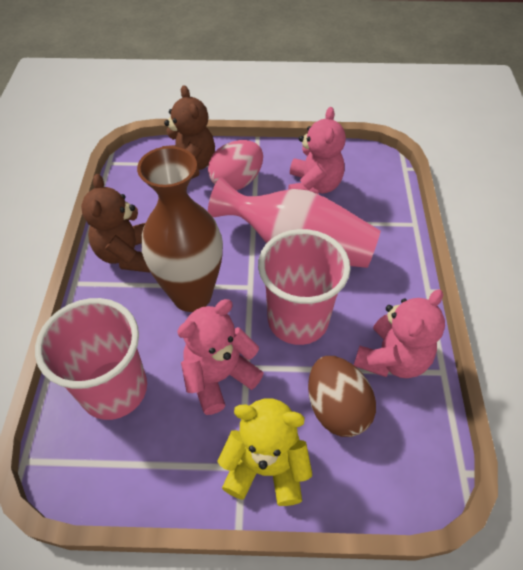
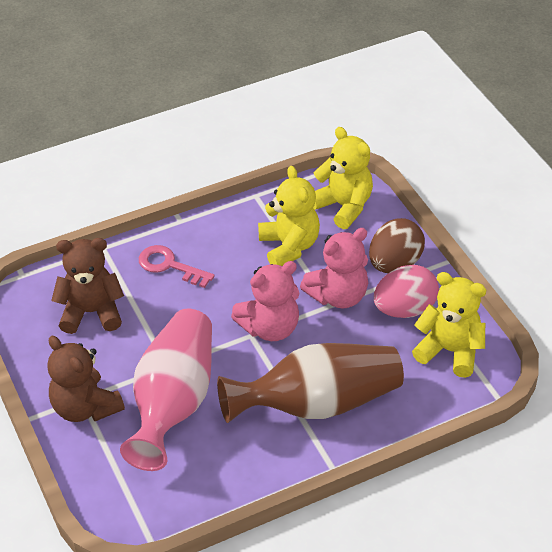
pink cup: 2 -> 0
pink key: 0 -> 1
pink teddy bear: 3 -> 2
yellow teddy bear: 1 -> 3

